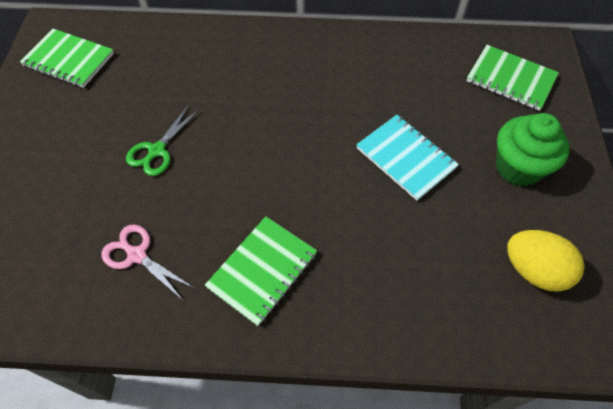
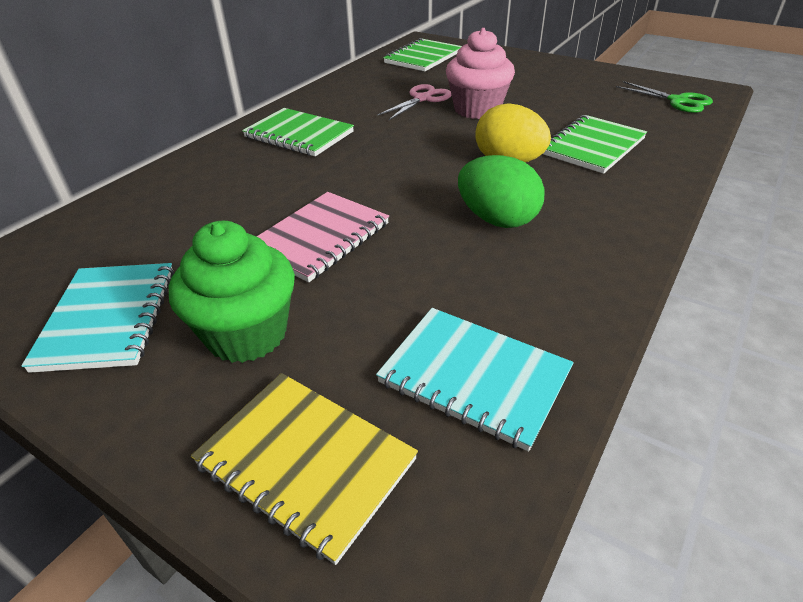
green egg: 0 -> 1
pink cupcake: 0 -> 1
pink notebook: 0 -> 1
turquoise notebook: 1 -> 2
yellow notebook: 0 -> 1

